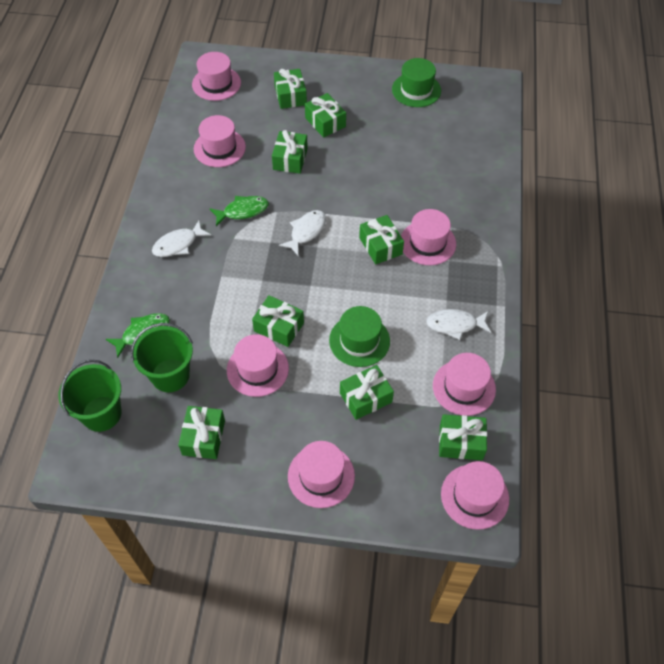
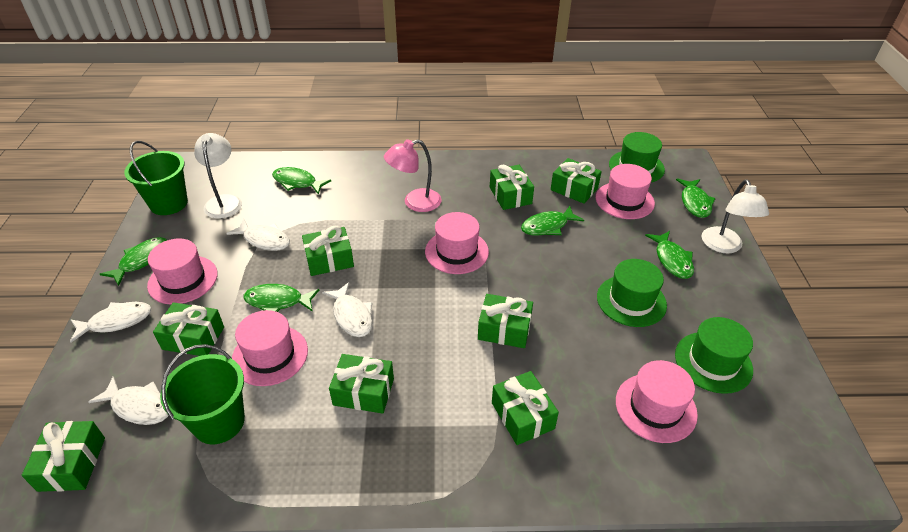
green fish: 2 -> 6
green hat: 2 -> 3
pink hat: 7 -> 5
pink lamp: 0 -> 1
white fish: 3 -> 4
white lamp: 0 -> 2

